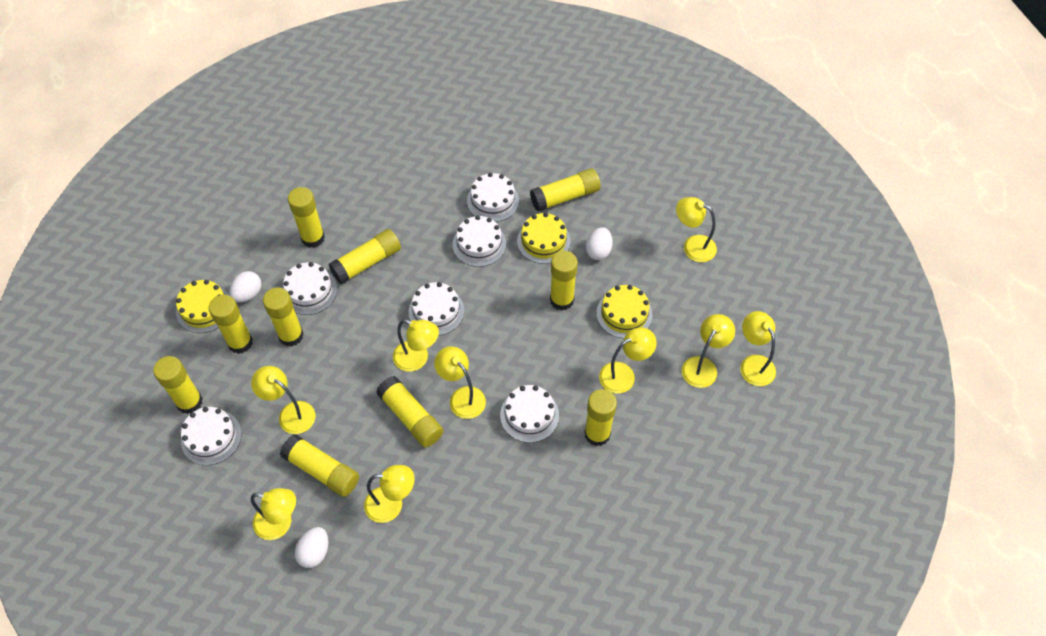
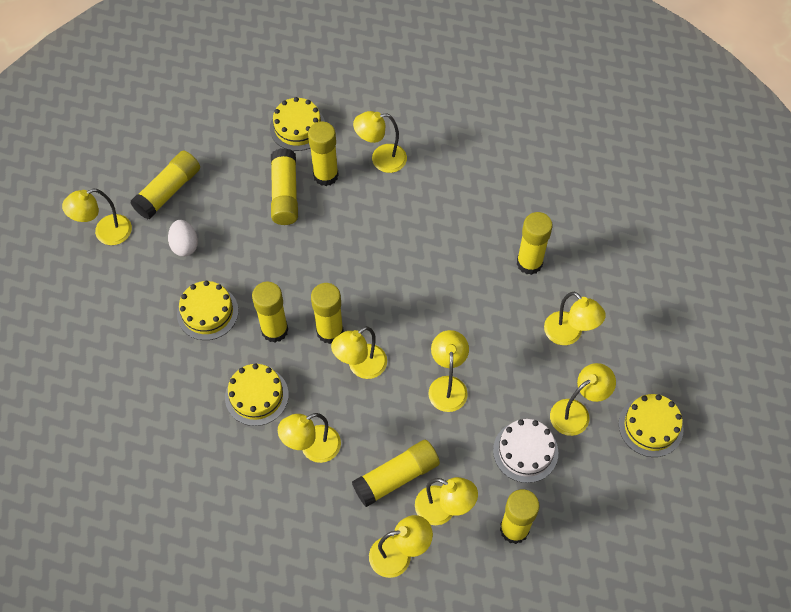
white cake: 6 -> 1
white egg: 3 -> 1
yellow cake: 3 -> 4
yellow glue stick: 10 -> 8

